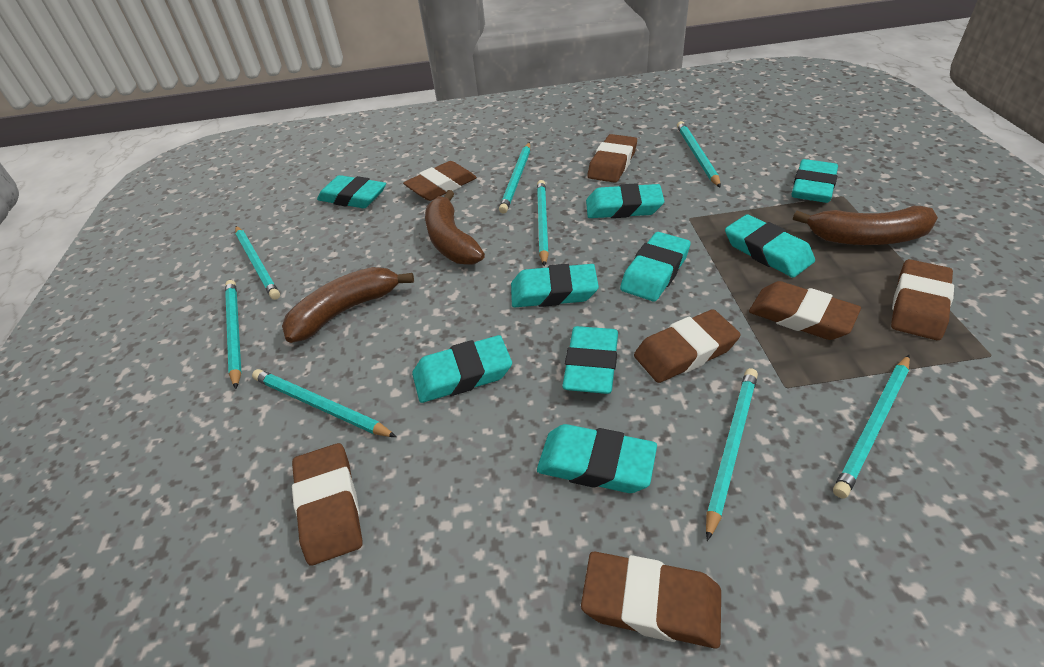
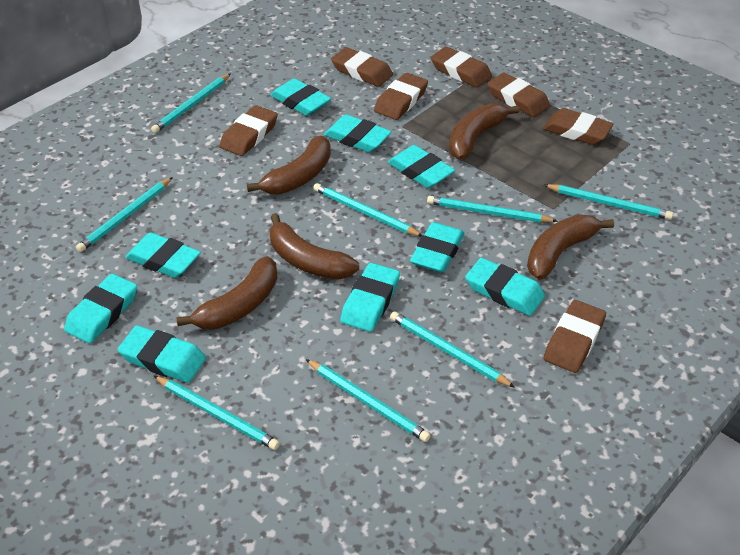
brown banana: 3 -> 5

